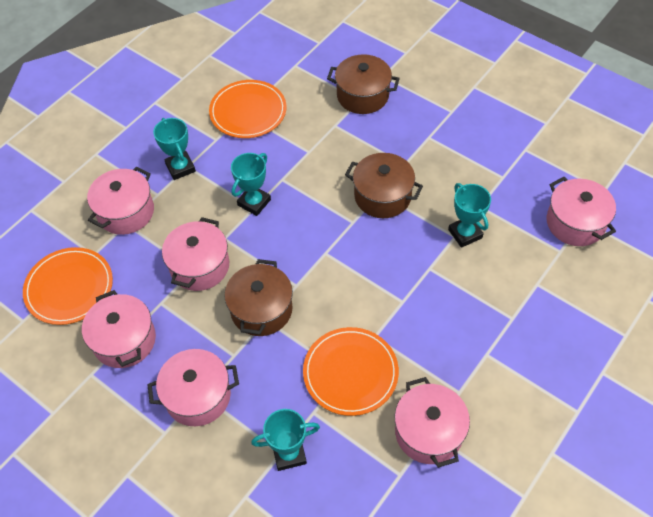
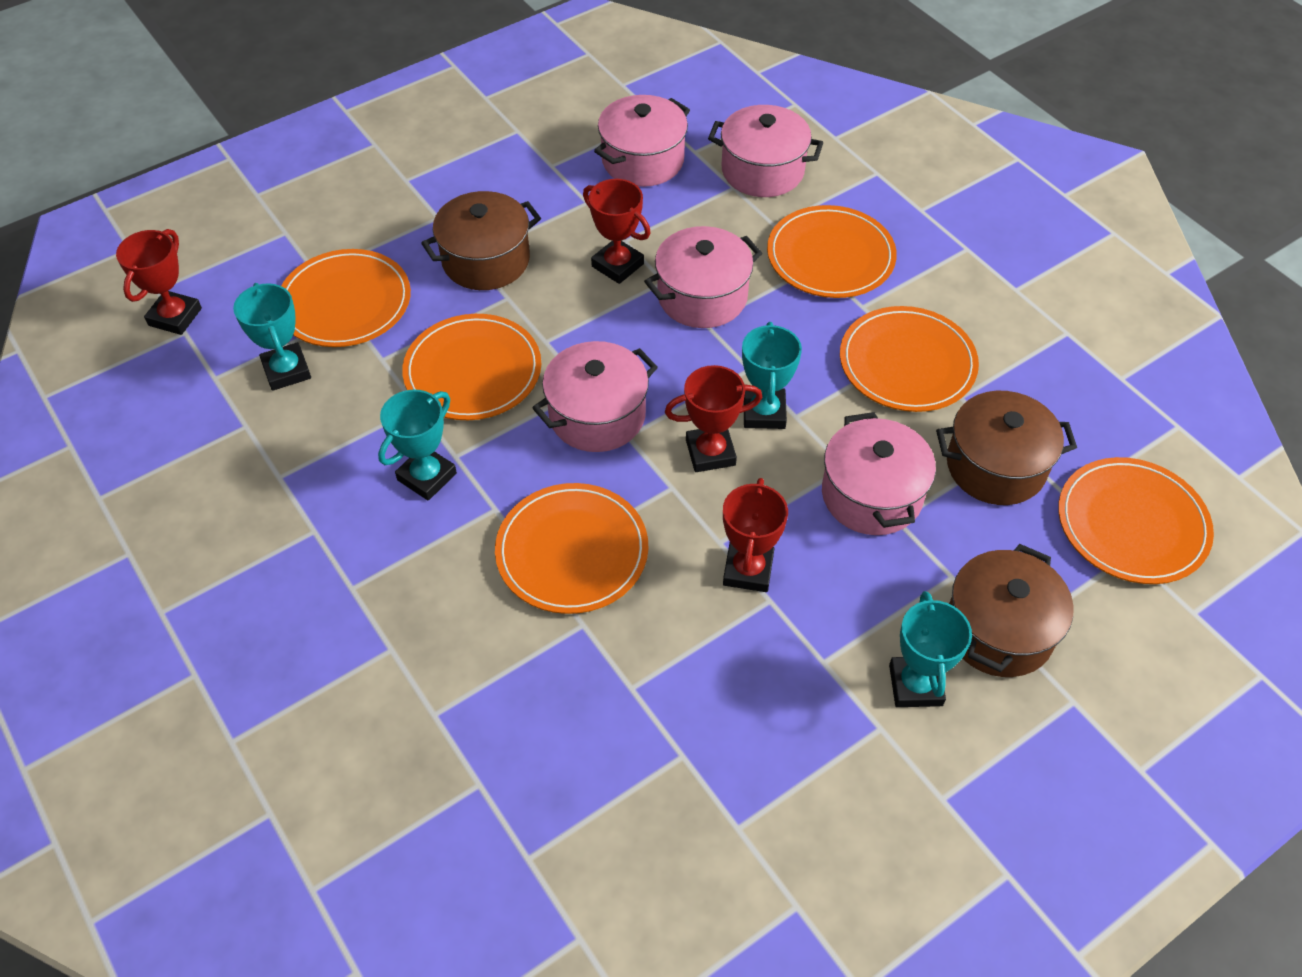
orange plate: 3 -> 6
pink pot: 6 -> 5
red trophy: 0 -> 4

